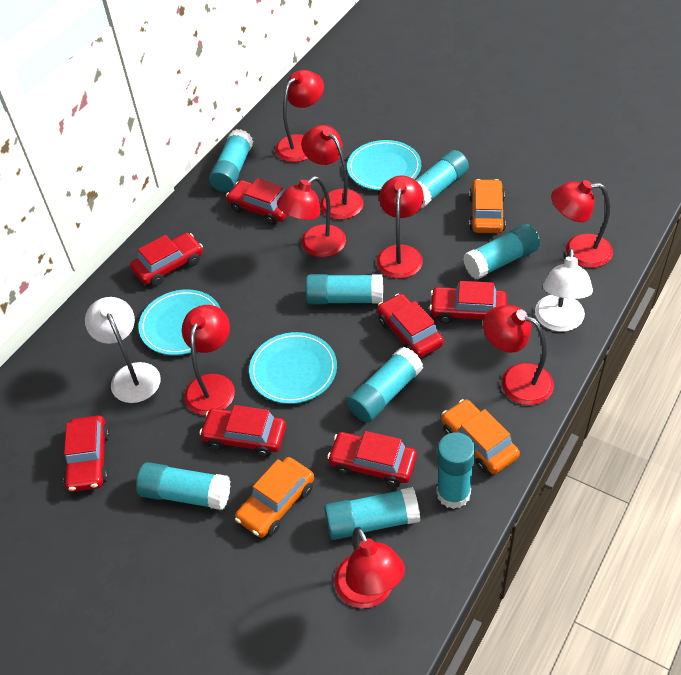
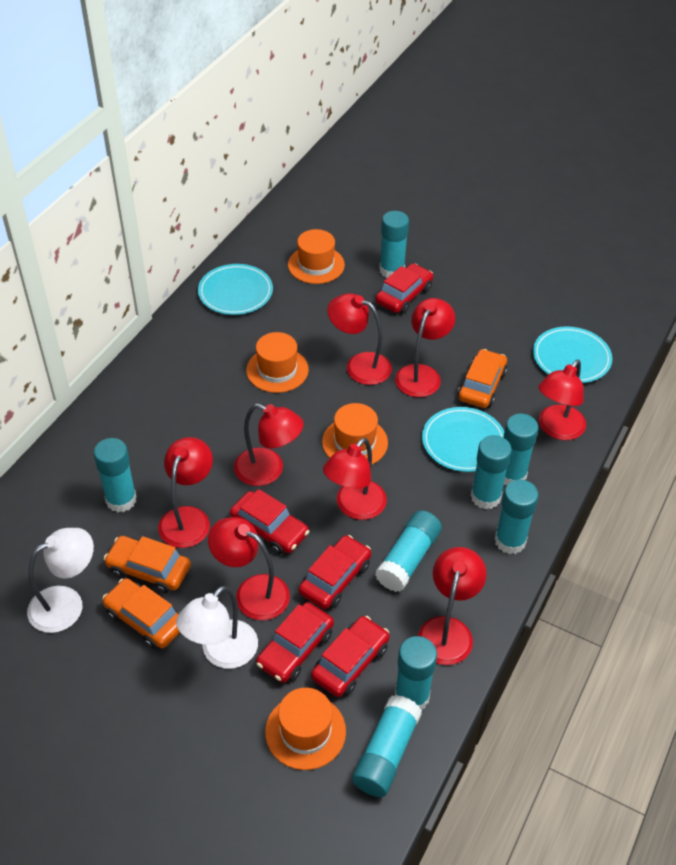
orange hat: 0 -> 4
red car: 7 -> 5

